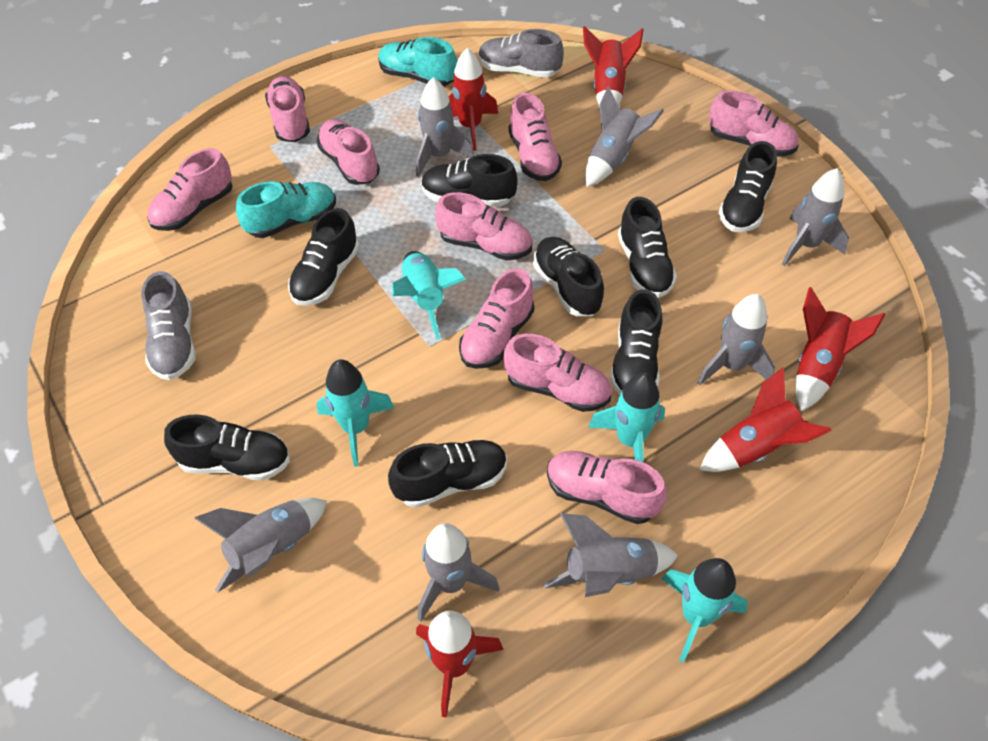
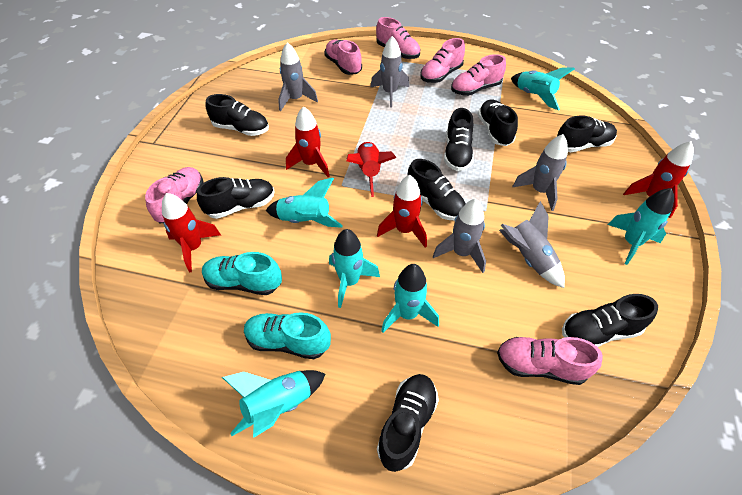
grey rocket: 7 -> 5
grey shoe: 2 -> 0
pink shoe: 9 -> 6
turquoise rocket: 4 -> 6

